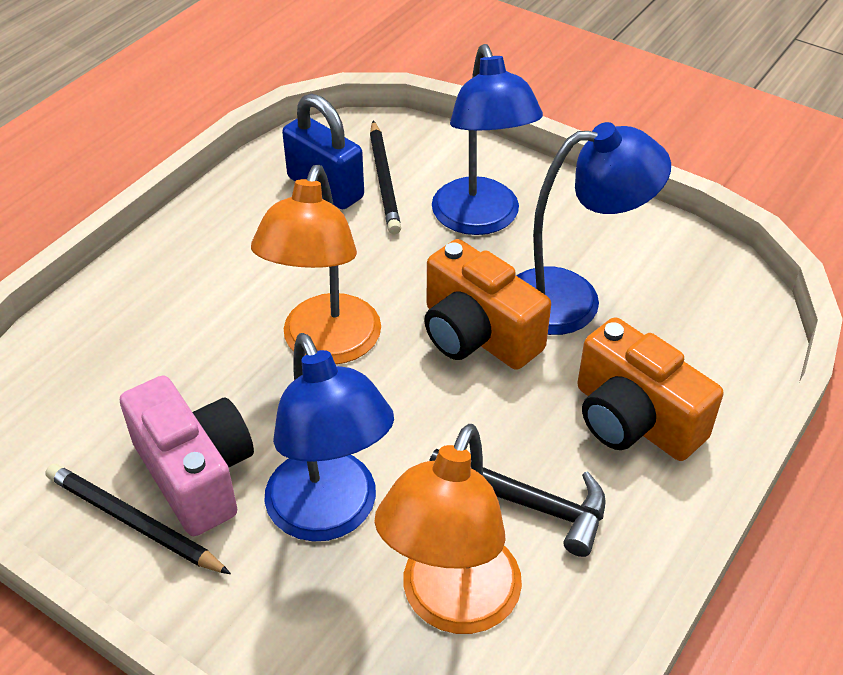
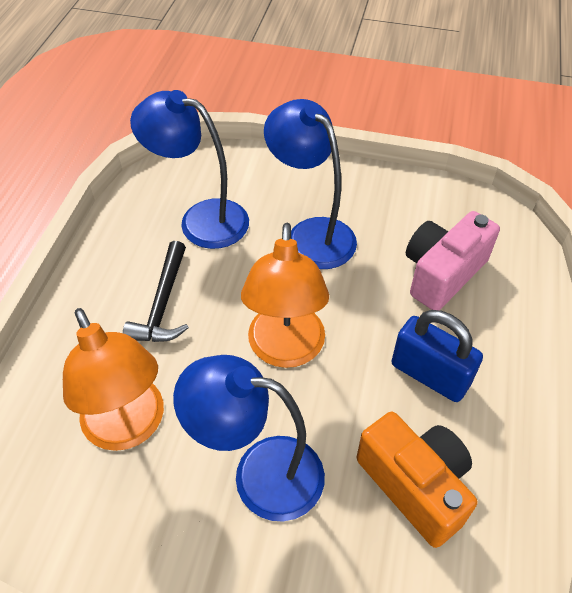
black pencil: 2 -> 0
orange camera: 2 -> 1

